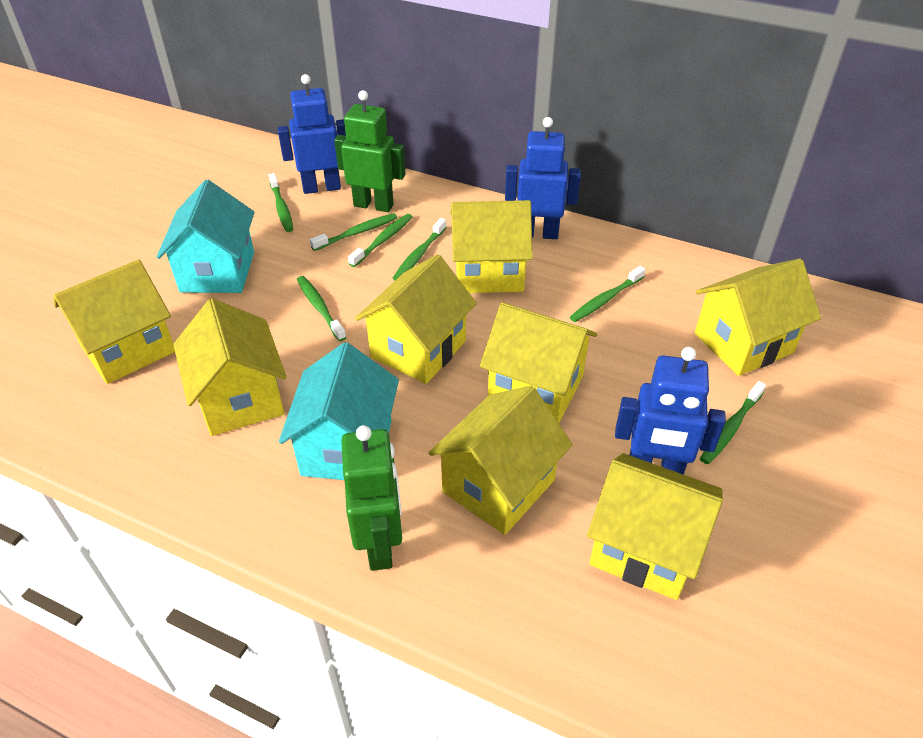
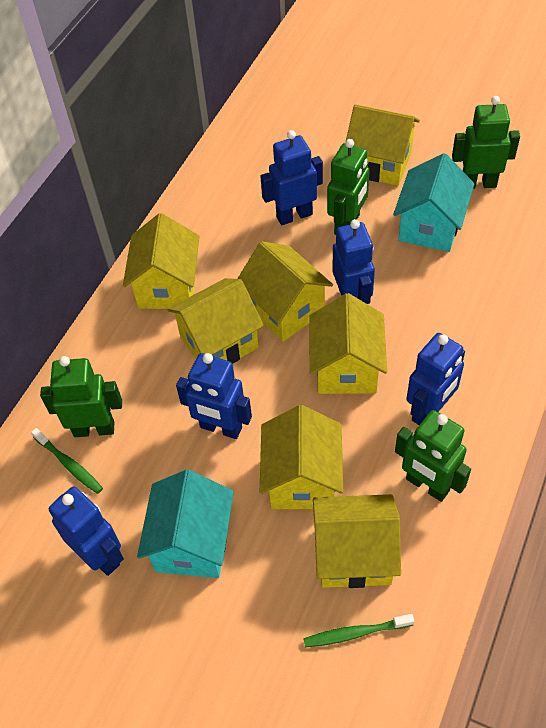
blue robot: 3 -> 5
green robot: 2 -> 4
green toothbrush: 7 -> 2
yellow house: 8 -> 7

